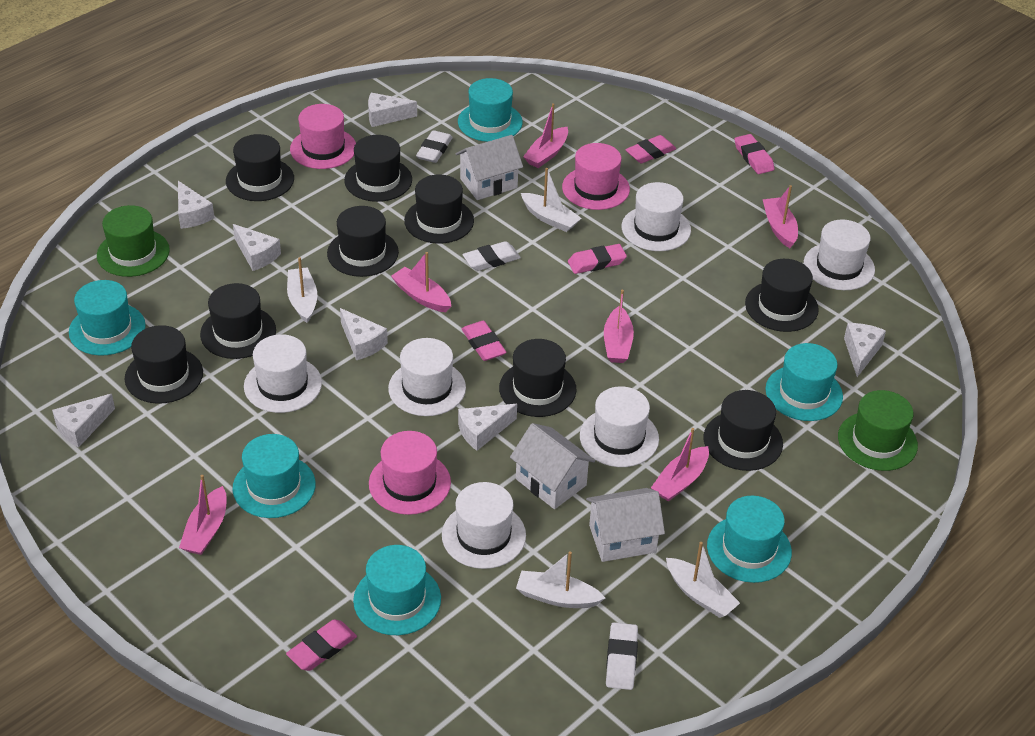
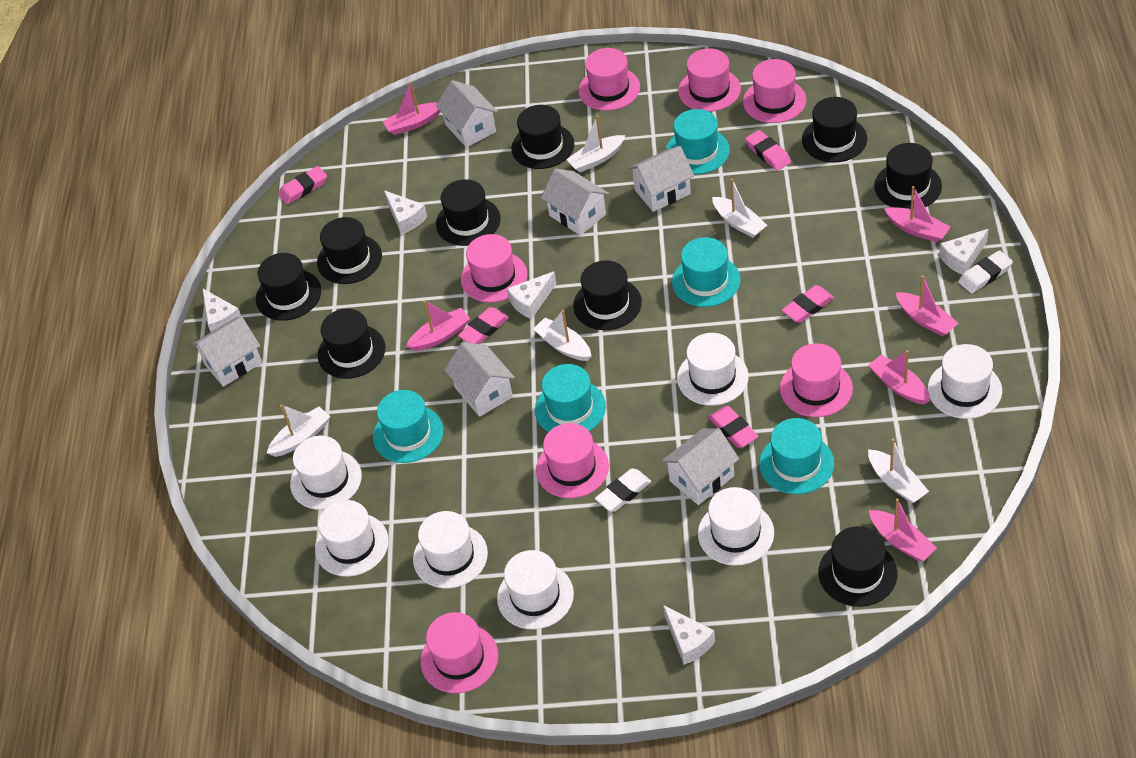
green hat: 2 -> 0
pink hat: 3 -> 7
turquoise hat: 6 -> 5
white boat: 4 -> 5
white cheese: 7 -> 5
white eraser: 3 -> 2
white hat: 6 -> 7
white house: 3 -> 6

